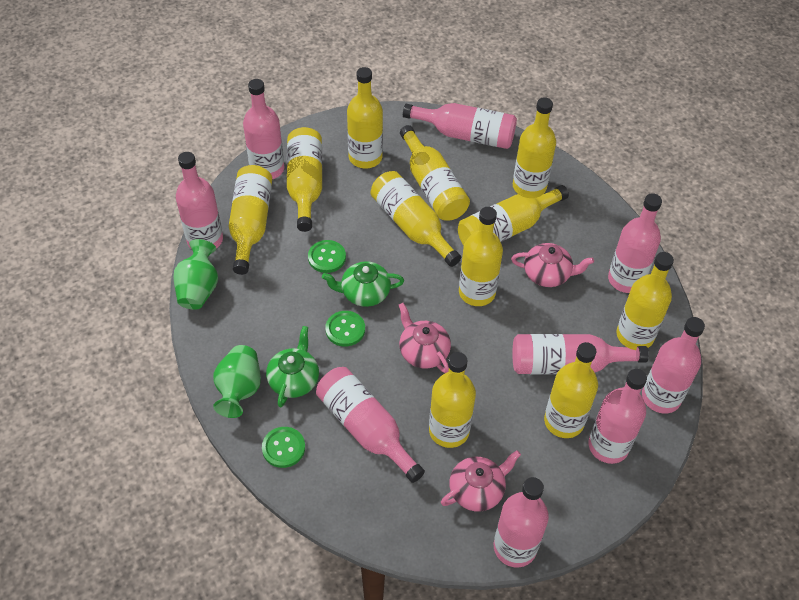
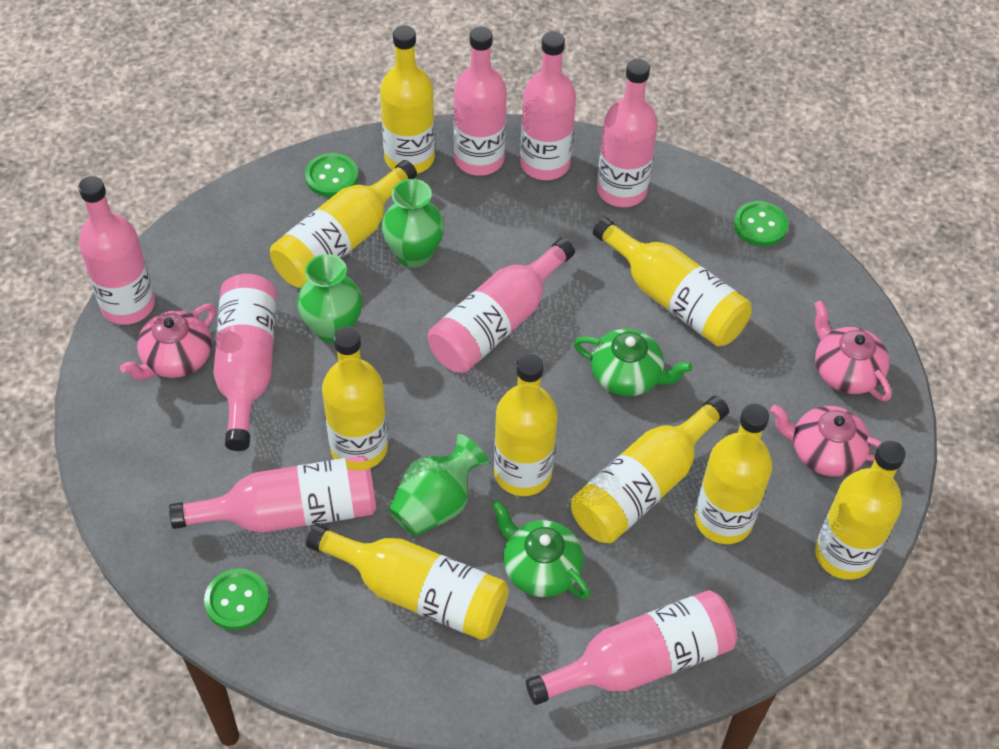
green vase: 2 -> 3
pink bottle: 9 -> 8
yellow bottle: 11 -> 9

